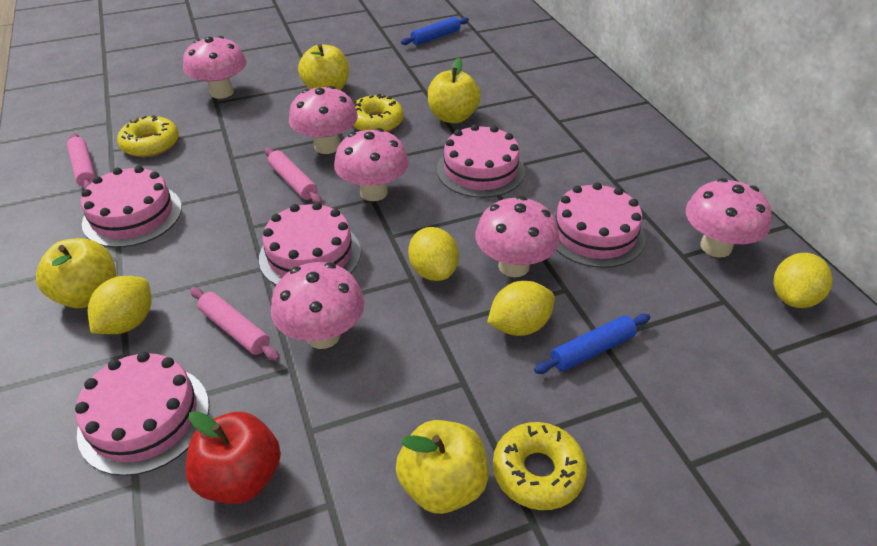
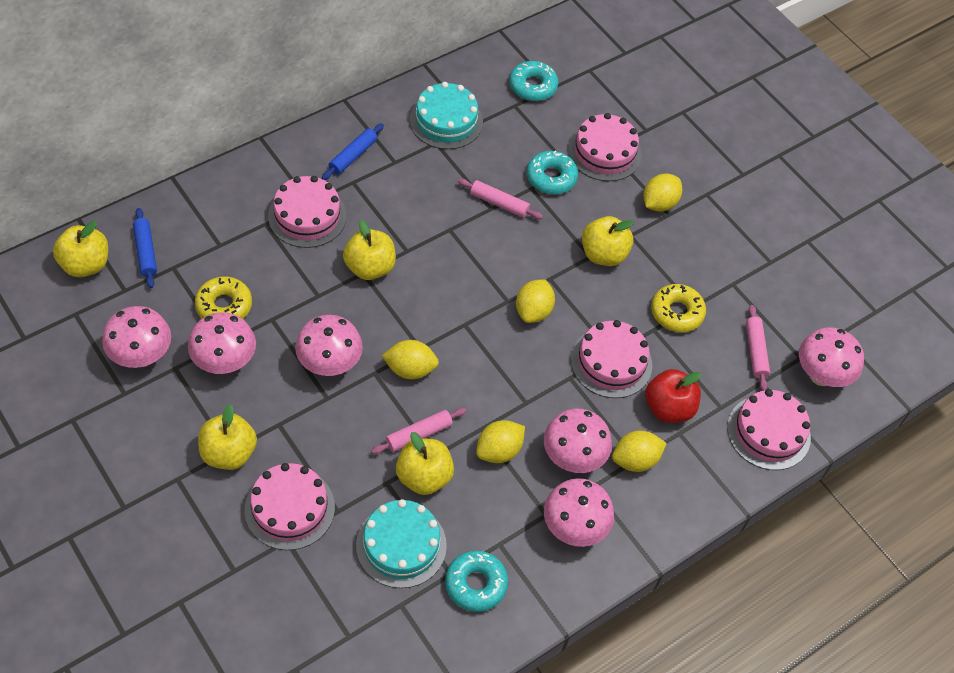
turquoise cake: 0 -> 2
turquoise donut: 0 -> 3
yellow apple: 4 -> 5
yellow donut: 3 -> 2
yellow lemon: 4 -> 5

